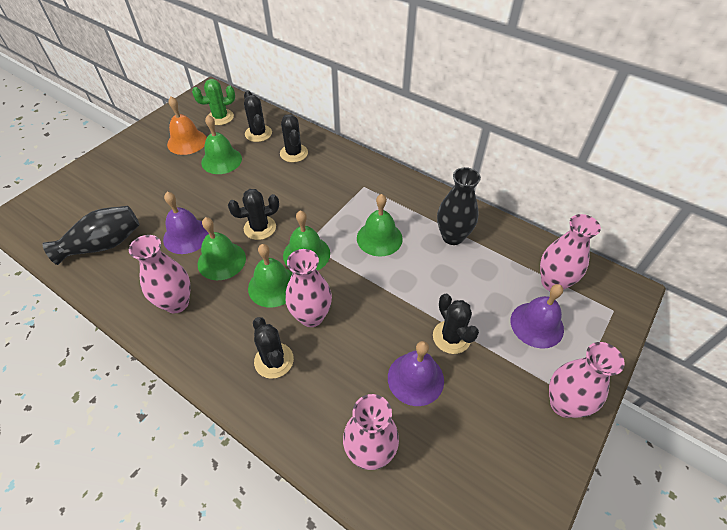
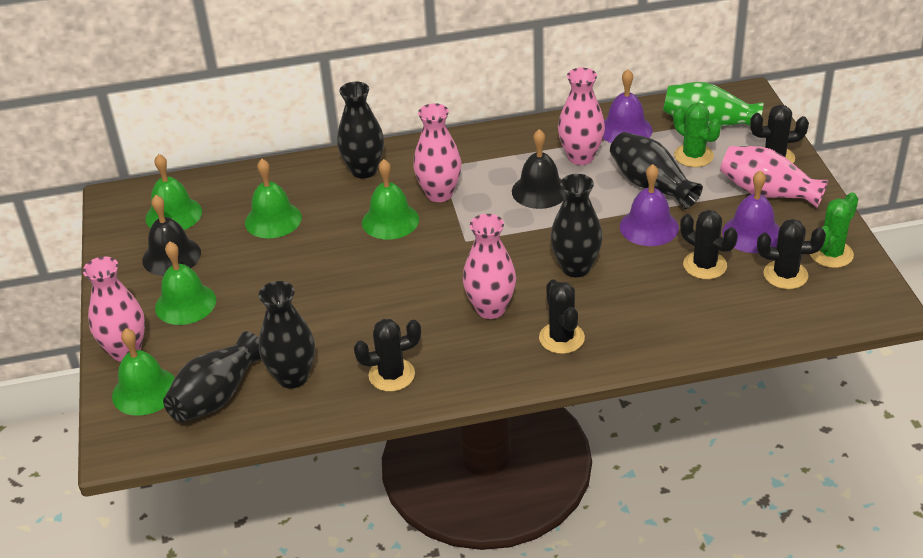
black bell: 0 -> 2
black vase: 2 -> 5
green cactus: 1 -> 2
green vase: 0 -> 1
orange bell: 1 -> 0

